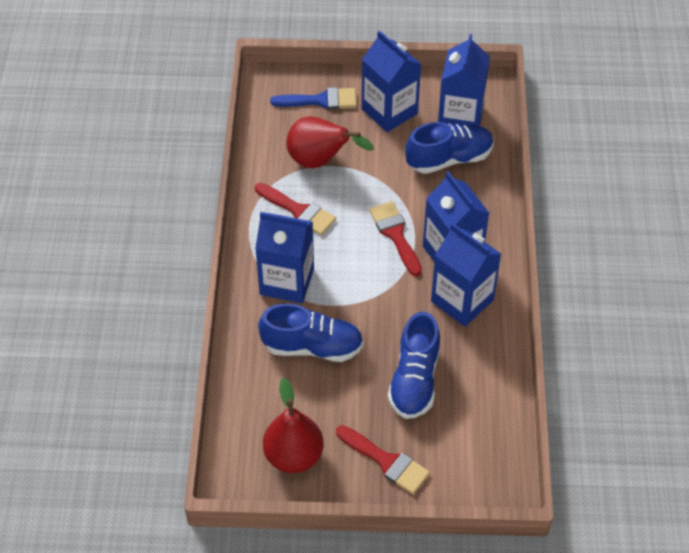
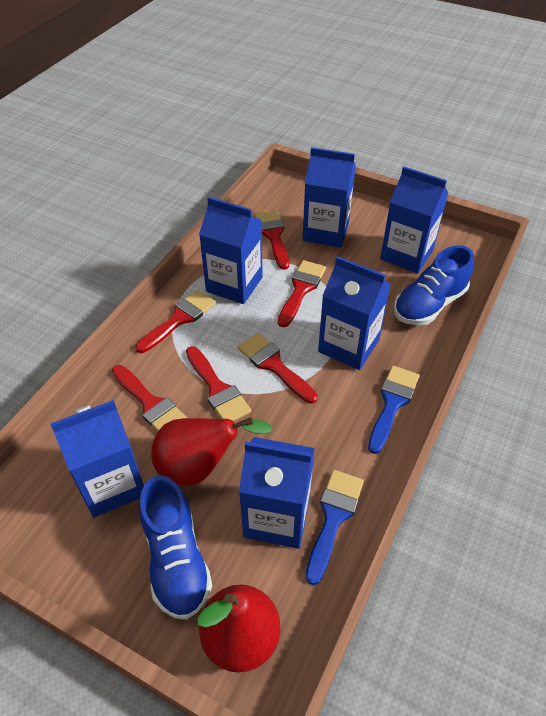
blue brush: 1 -> 2
blue carton: 5 -> 6
blue shoe: 3 -> 2
red brush: 3 -> 6

